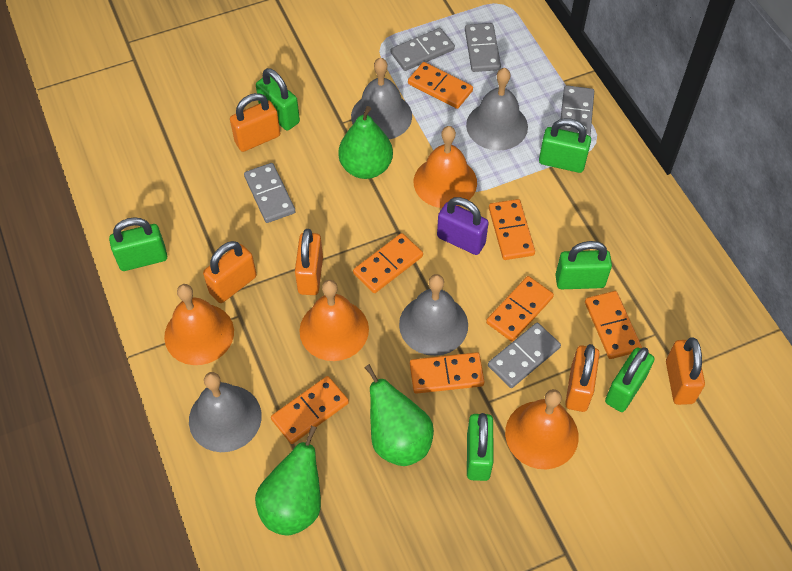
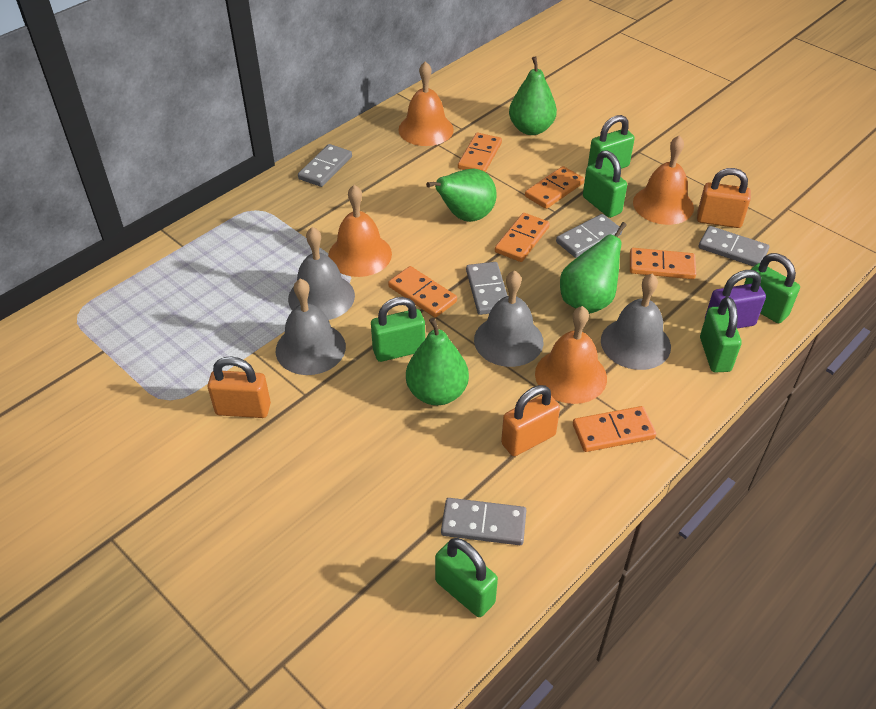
green pear: 3 -> 4
orange domino: 7 -> 6
orange padlock: 5 -> 3

